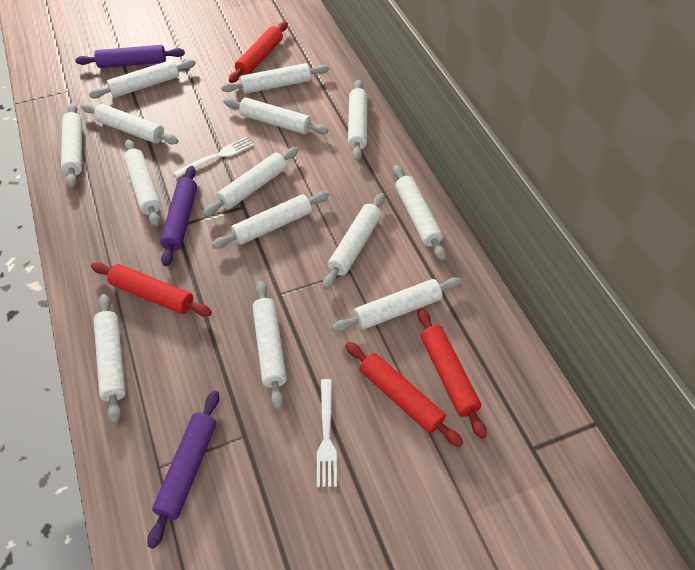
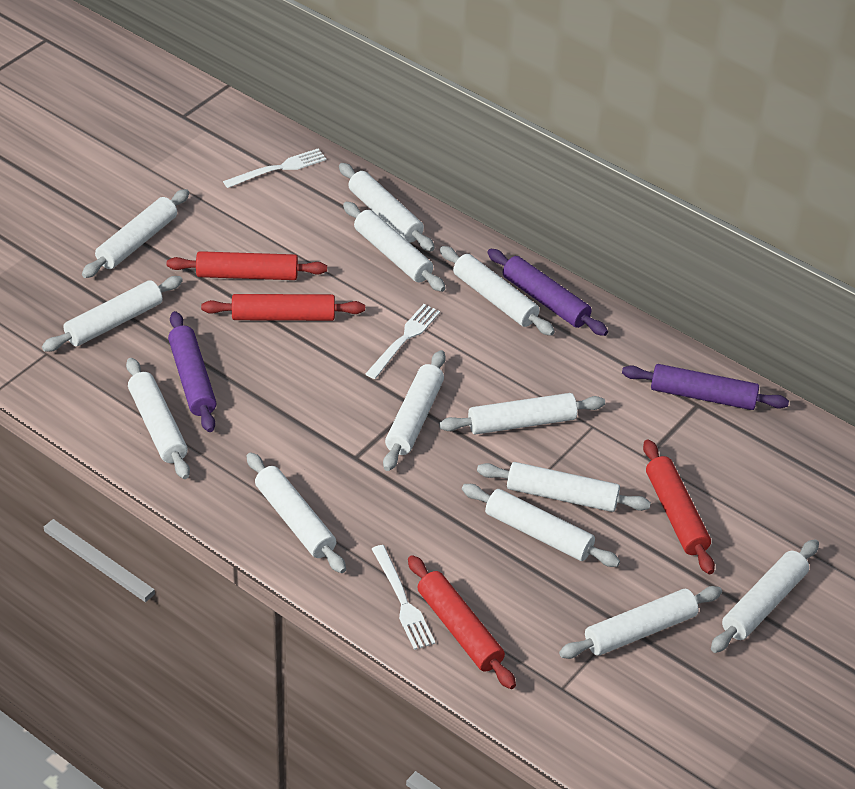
white fork: 2 -> 3
white rolling pin: 14 -> 13

